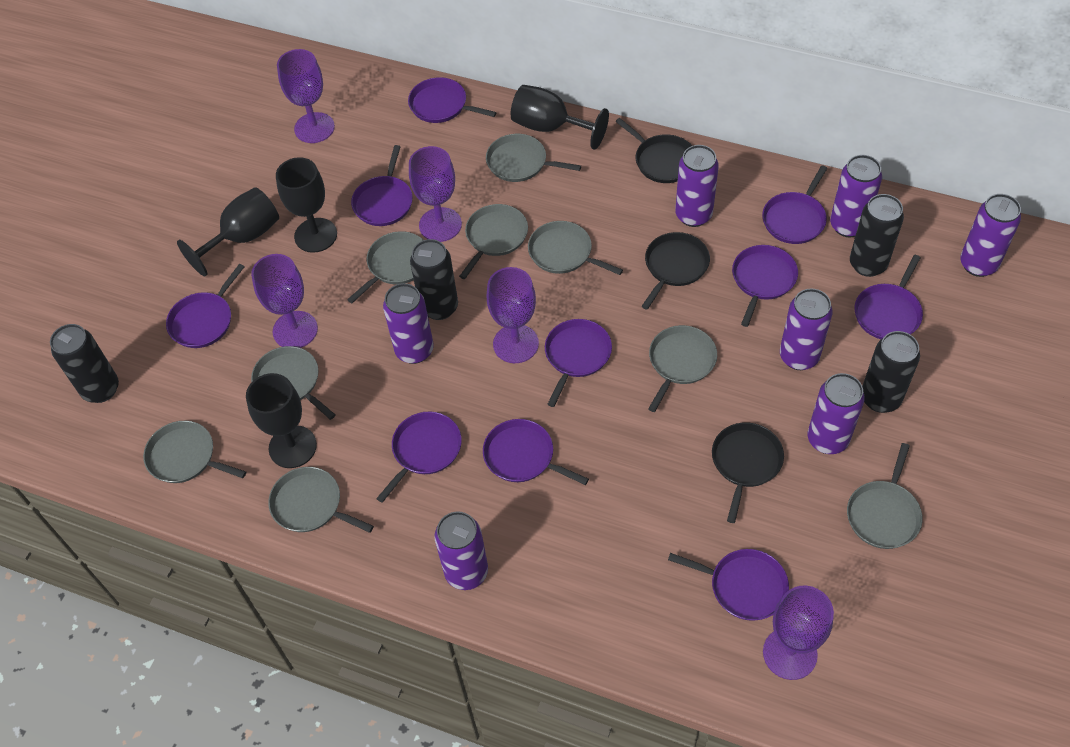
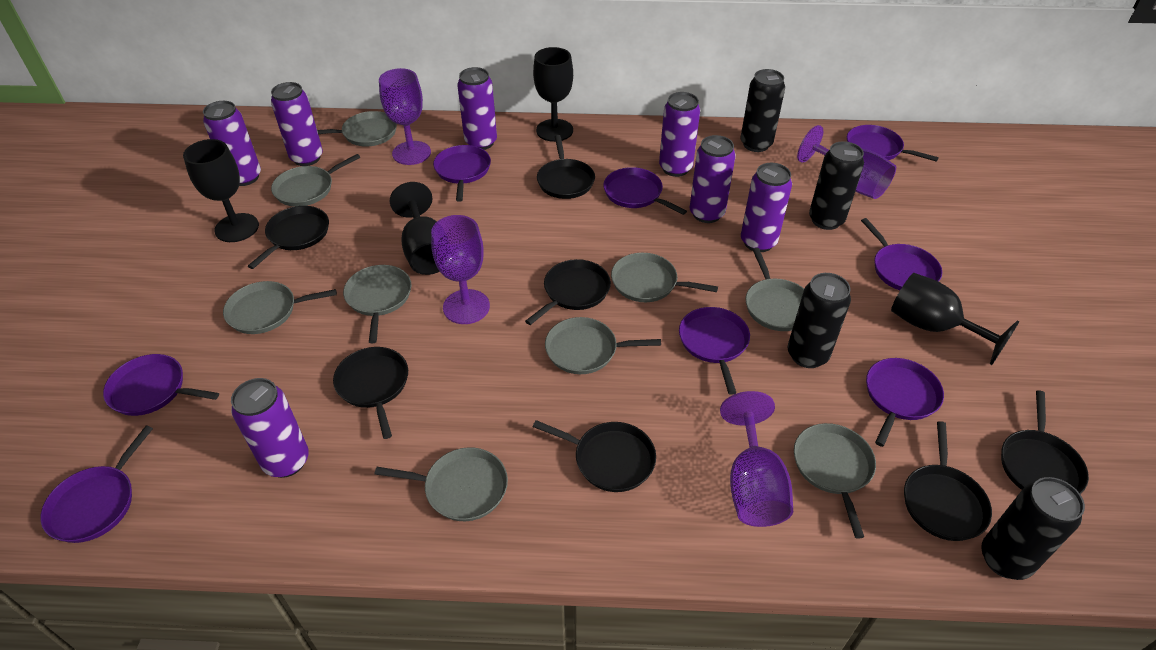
black pan: 3 -> 7
purple goblet: 5 -> 4
purple pan: 10 -> 8

